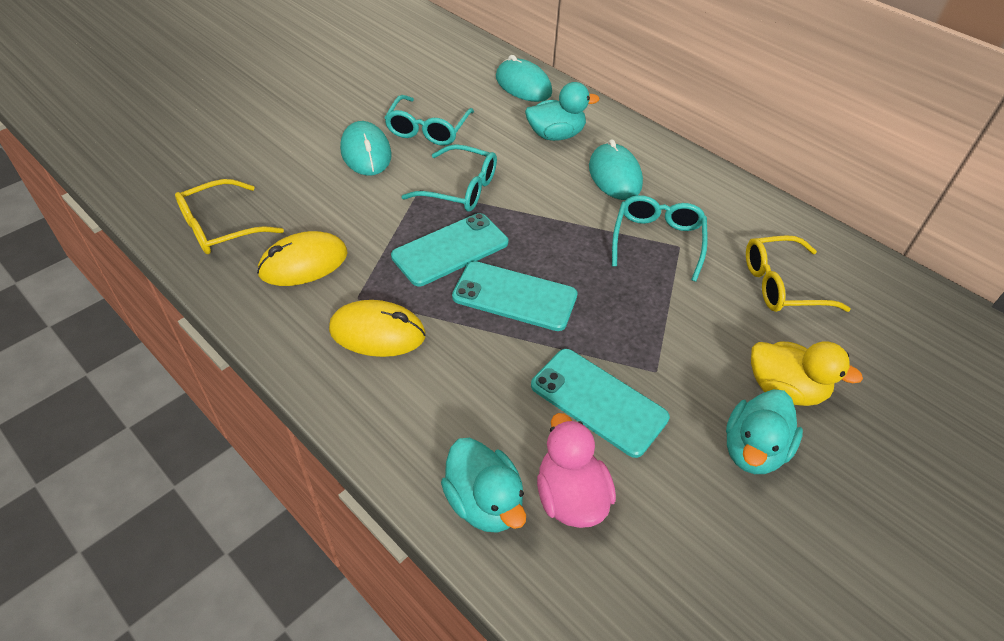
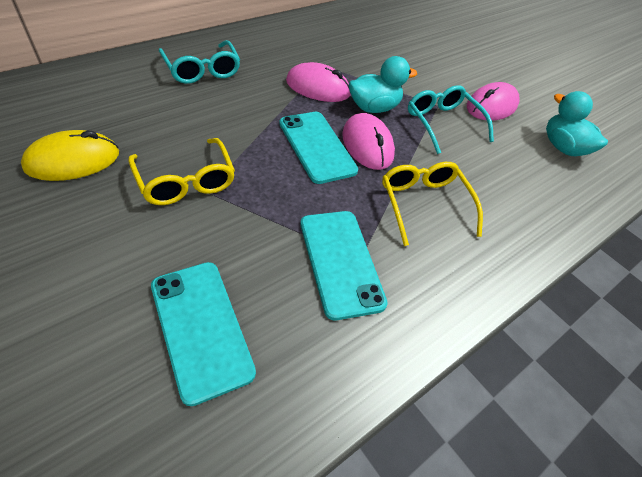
pink duck: 1 -> 0
pink mouse: 0 -> 3
turquoise duck: 3 -> 2
turquoise glasses: 3 -> 2
turquoise mouse: 3 -> 0
yellow duck: 1 -> 0
yellow mouse: 2 -> 1

